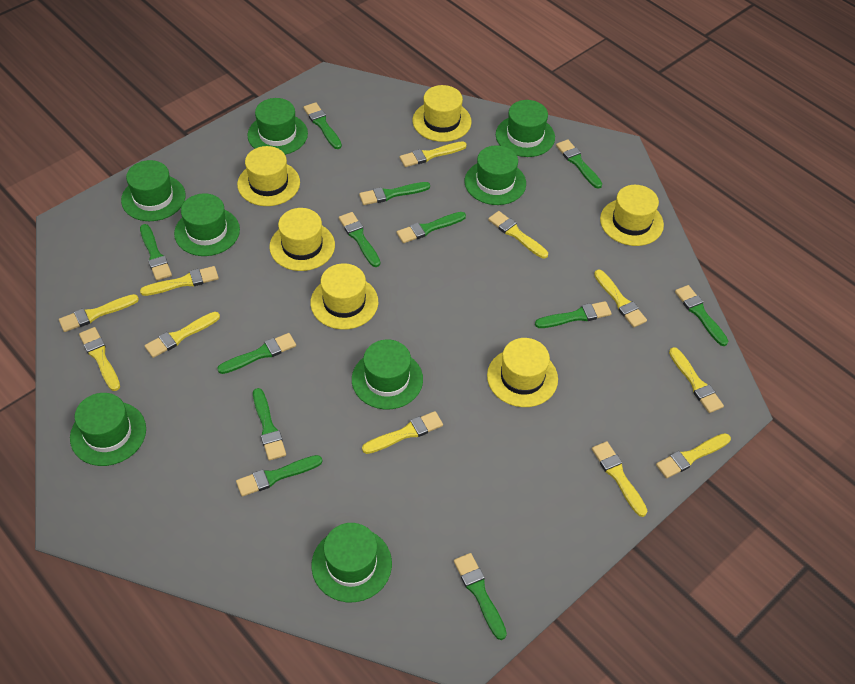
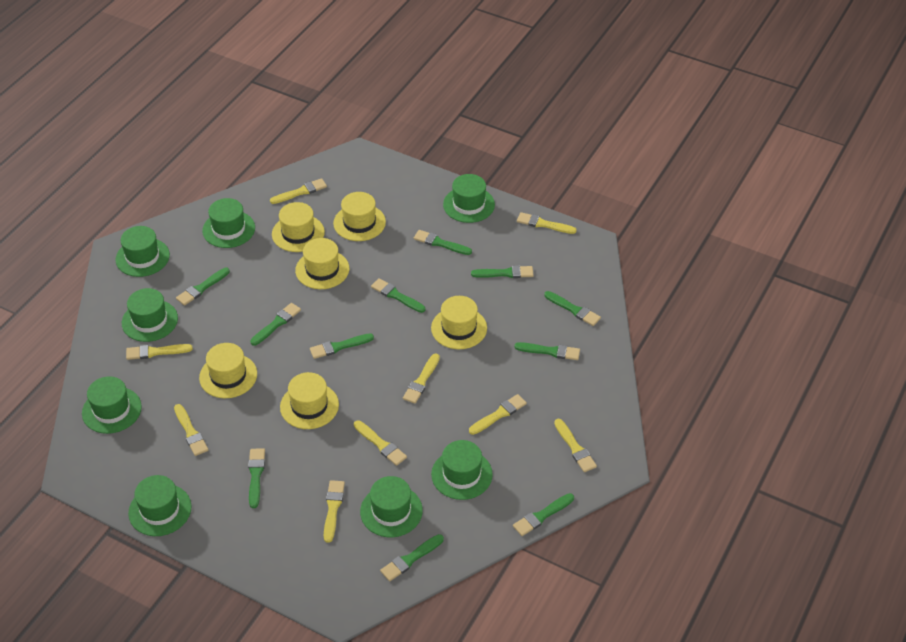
green brush: 12 -> 11
yellow brush: 11 -> 9

